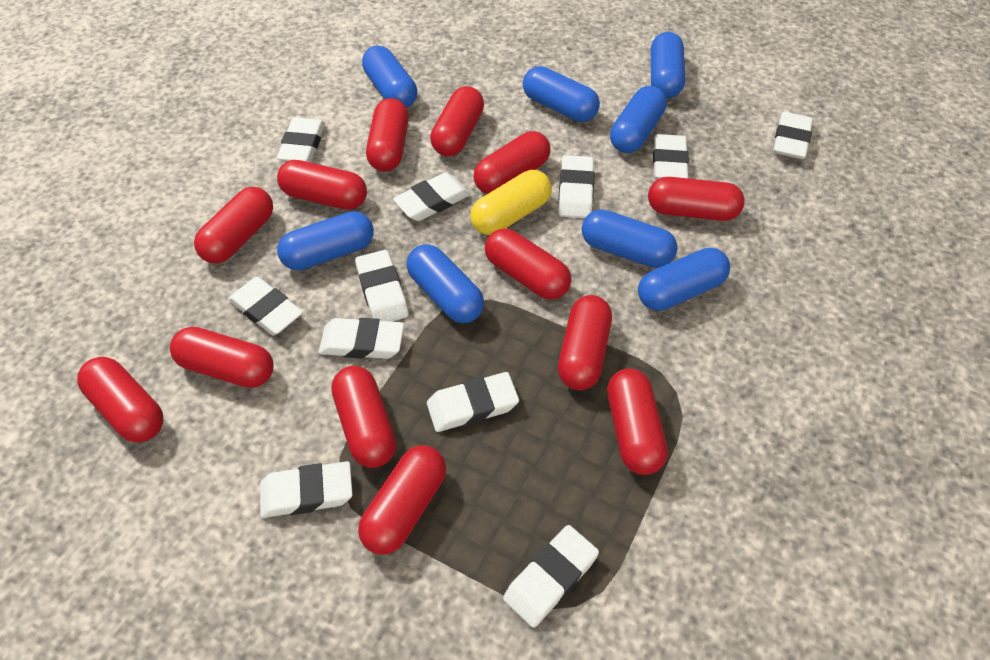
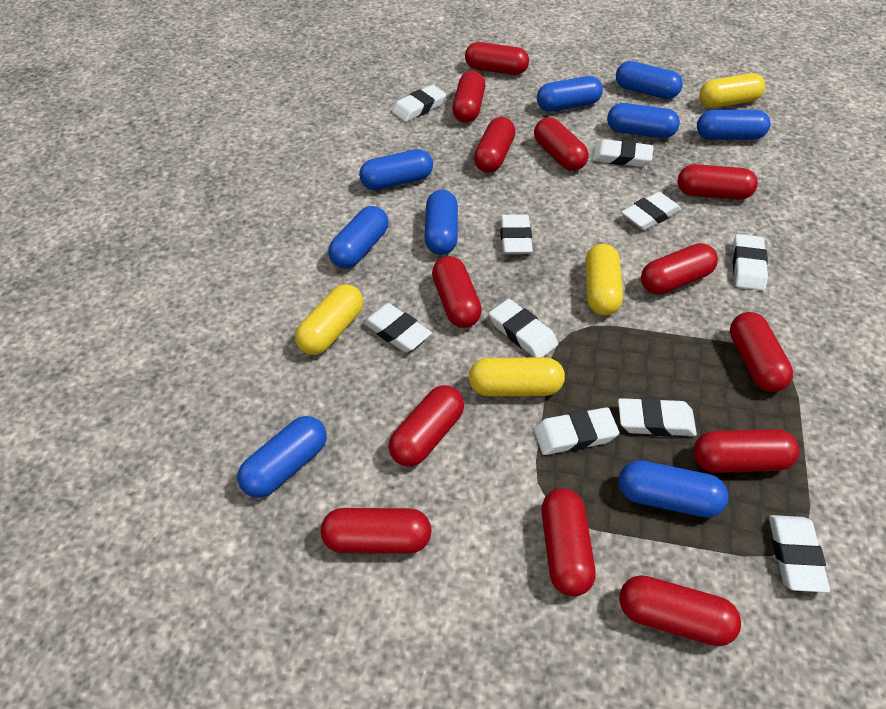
blue capsule: 8 -> 9
white eraser: 11 -> 10
yellow capsule: 1 -> 4

